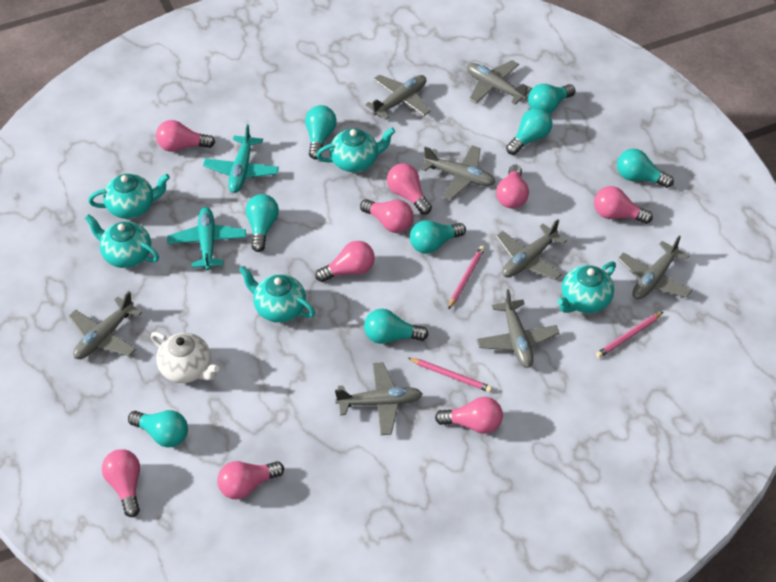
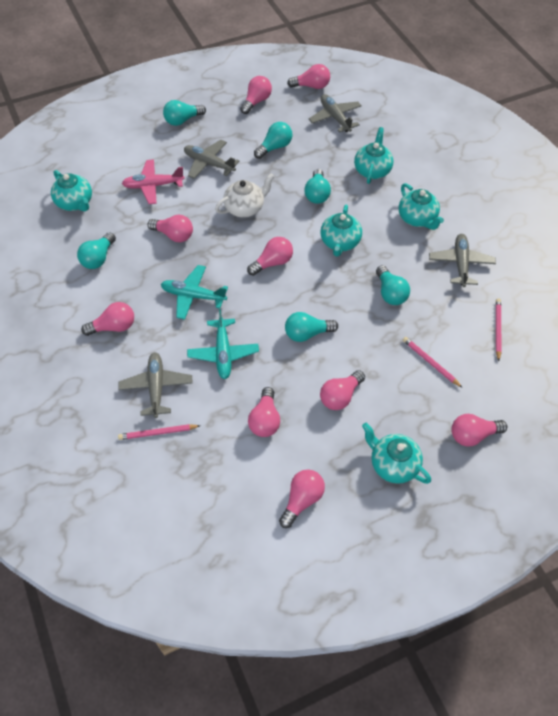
grey plane: 8 -> 4
pink plane: 0 -> 1
turquoise light bulb: 8 -> 6

